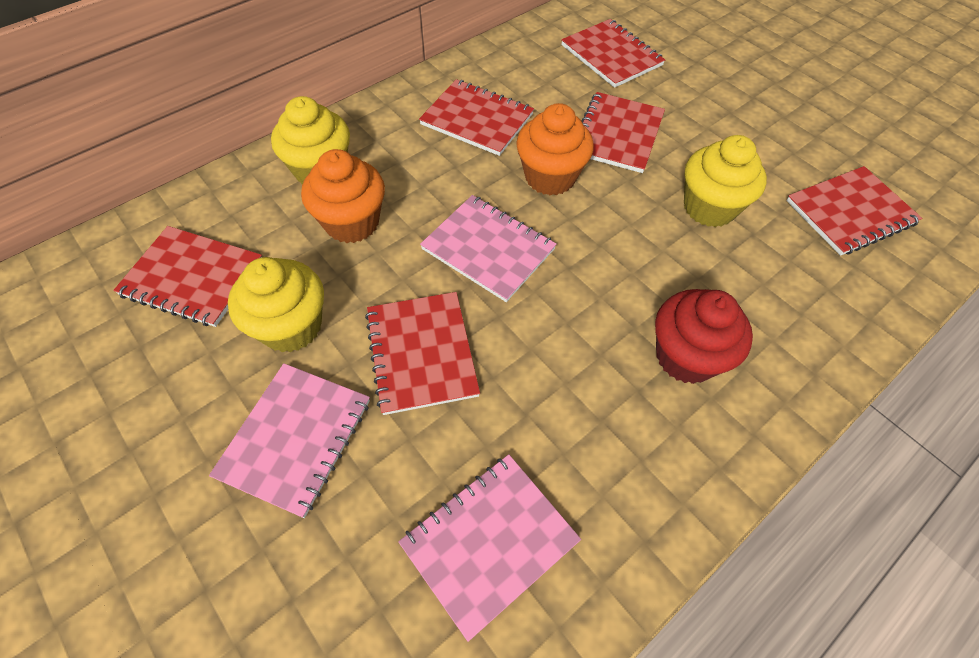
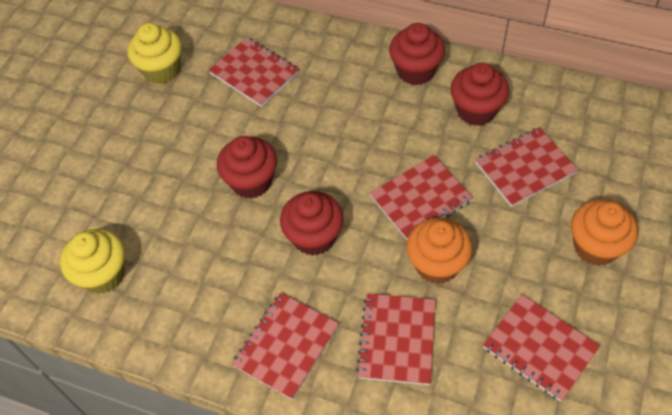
pink notebook: 3 -> 0
red cupcake: 1 -> 4
yellow cupcake: 3 -> 2

